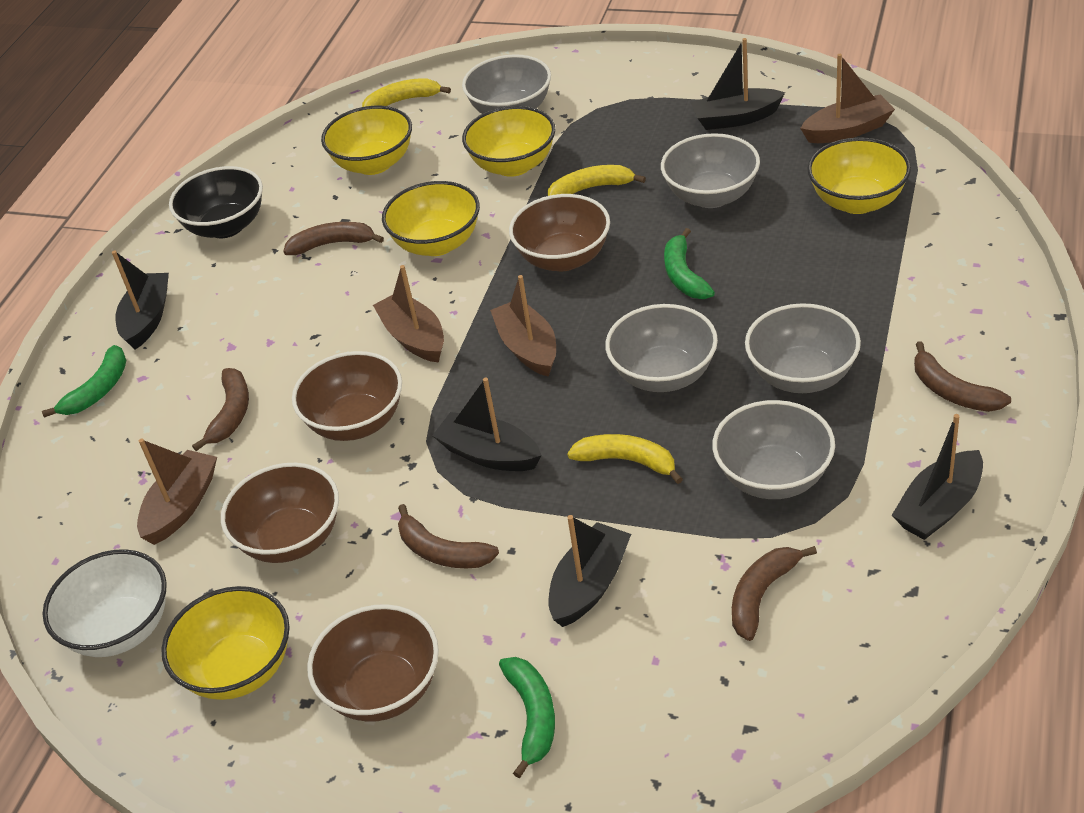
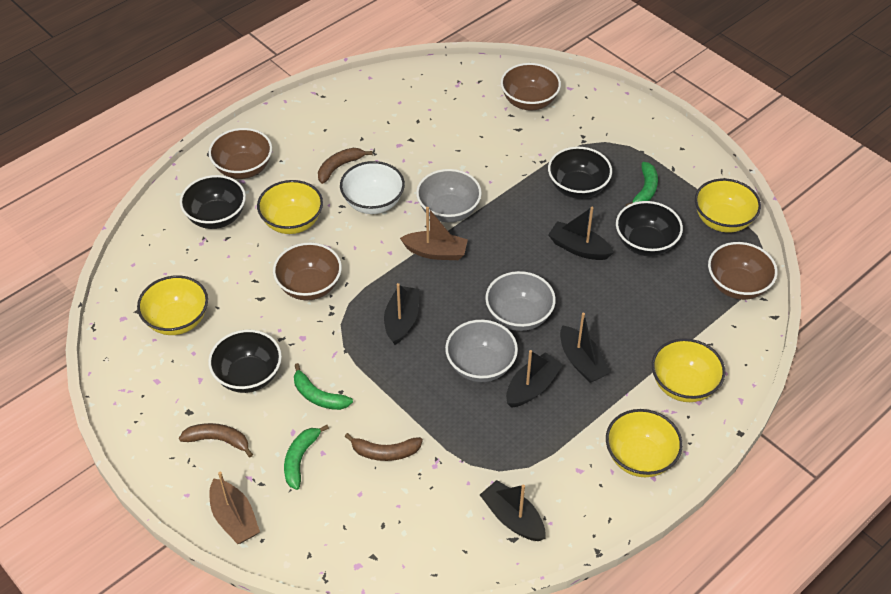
black bowl: 1 -> 4
brown banana: 5 -> 3
brown boat: 4 -> 2
grey bowl: 5 -> 3
yellow banana: 3 -> 0

